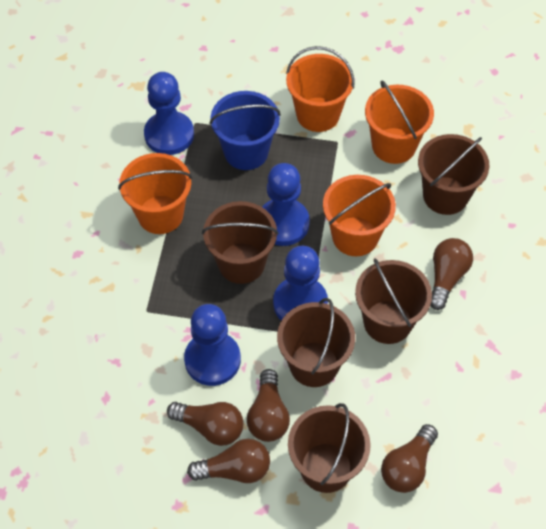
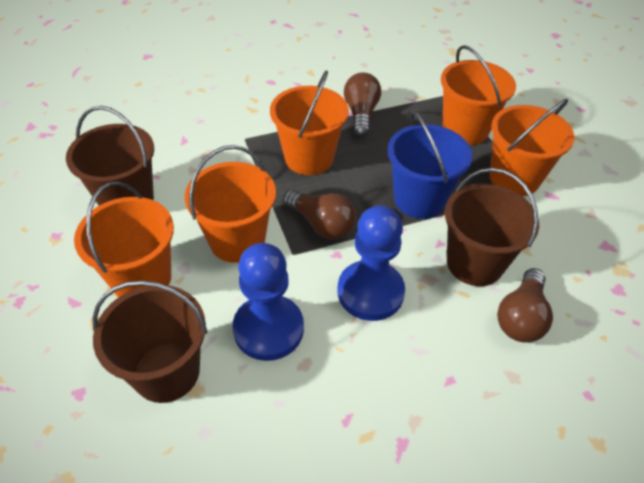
blue pawn: 4 -> 2
brown bucket: 5 -> 3
brown light bulb: 5 -> 3
orange bucket: 4 -> 5

